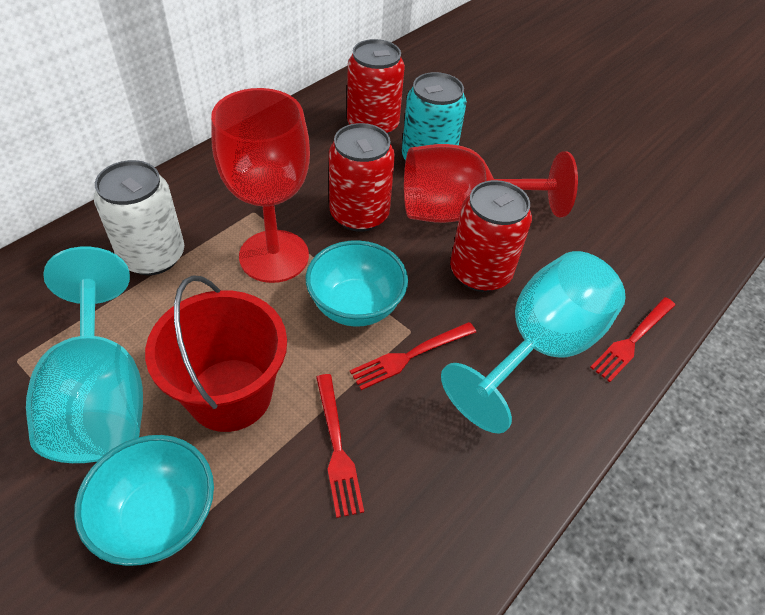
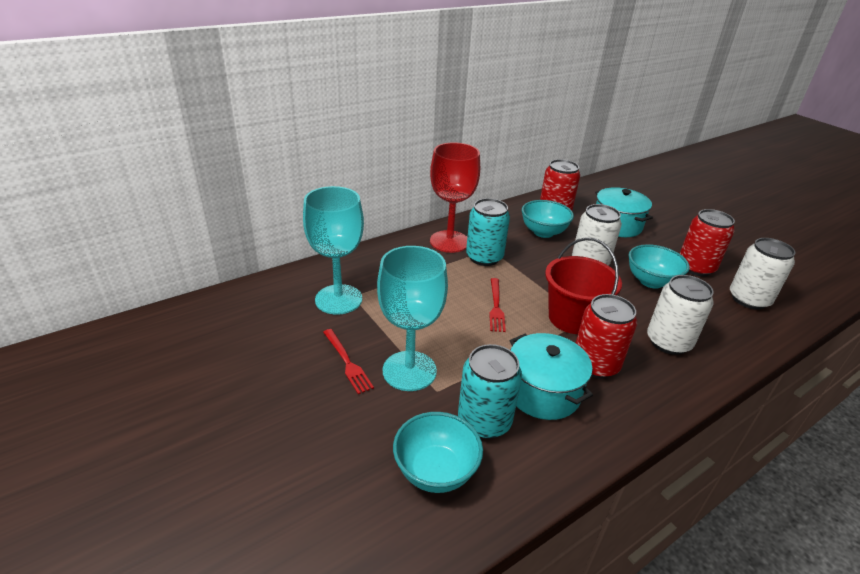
red fork: 3 -> 2
red goblet: 2 -> 1
turquoise bowl: 2 -> 3
turquoise can: 1 -> 2
turquoise pot: 0 -> 2
white can: 1 -> 3

